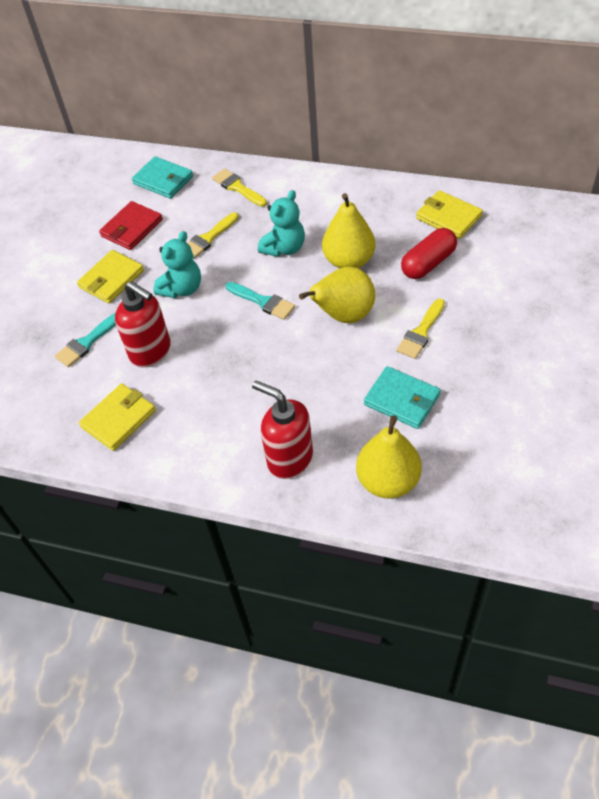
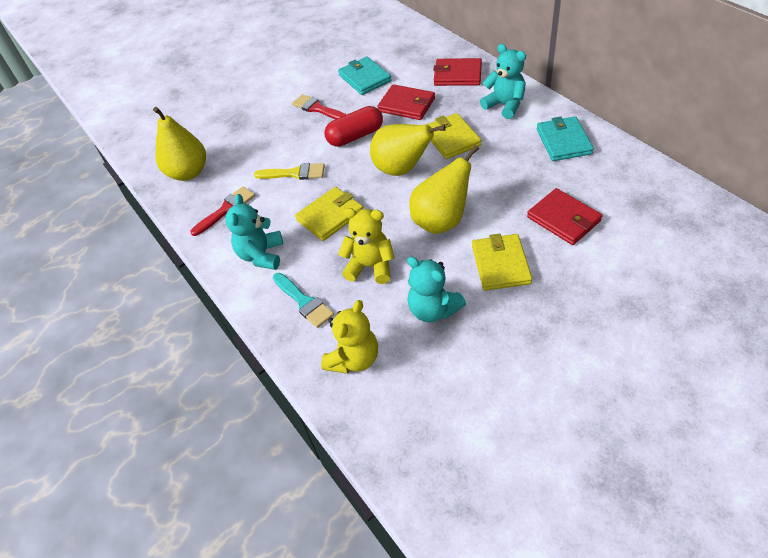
red brush: 0 -> 2
red soap dispenser: 2 -> 0
red wallet: 1 -> 3
turquoise brush: 2 -> 1
turquoise teddy bear: 2 -> 3
yellow brush: 3 -> 1
yellow teddy bear: 0 -> 2

